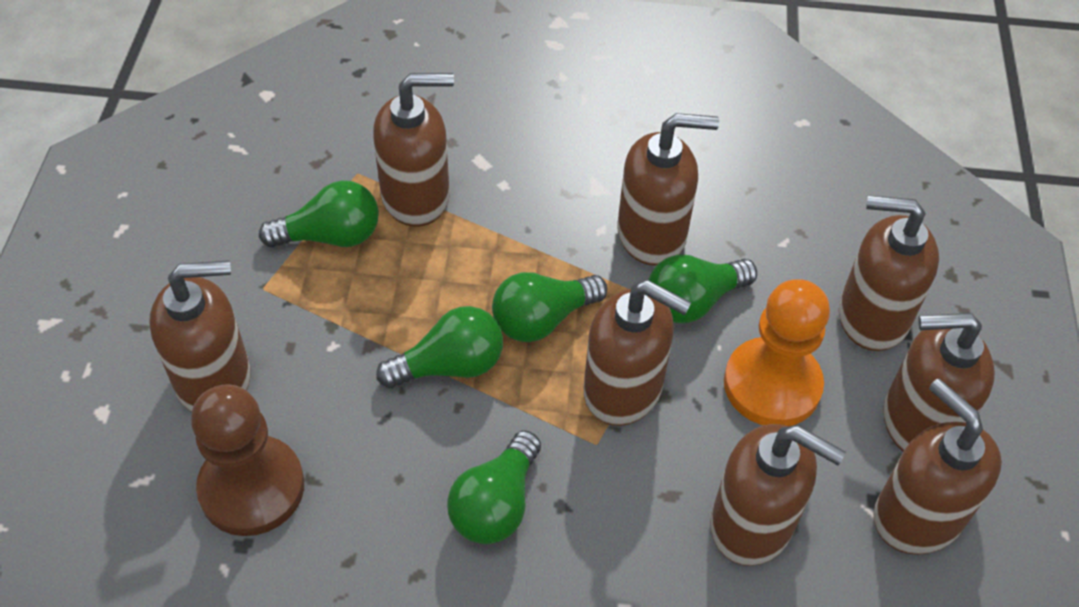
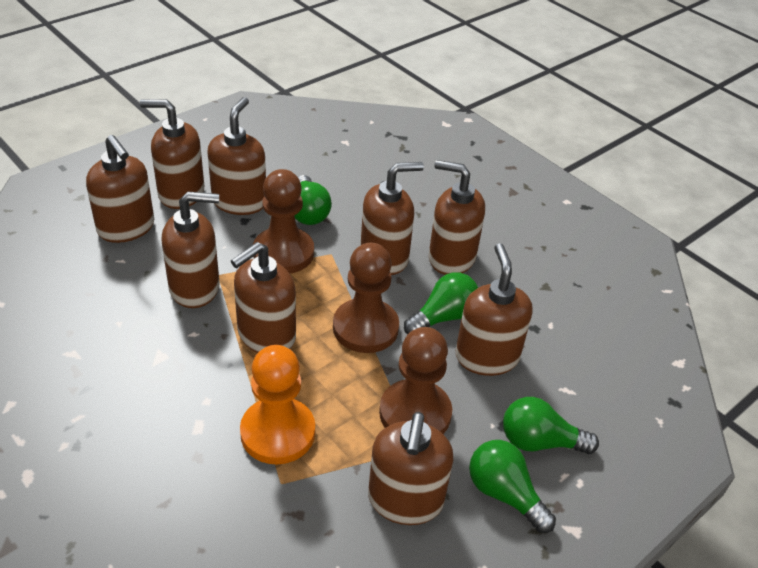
brown pawn: 1 -> 3
brown soap dispenser: 8 -> 9
green light bulb: 5 -> 4

